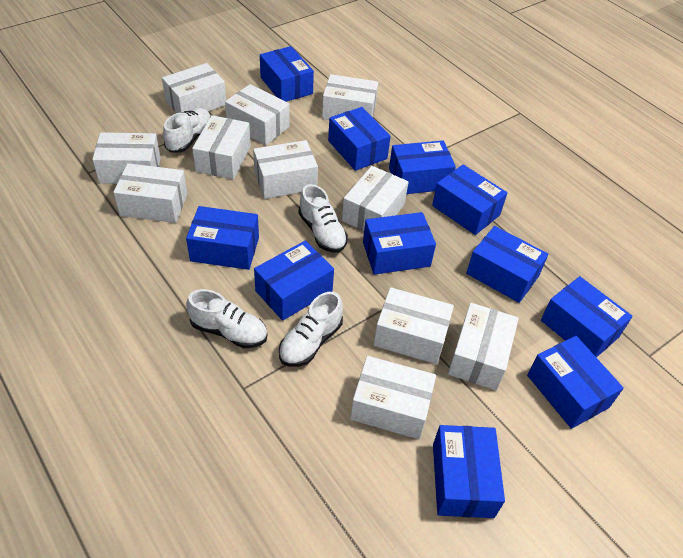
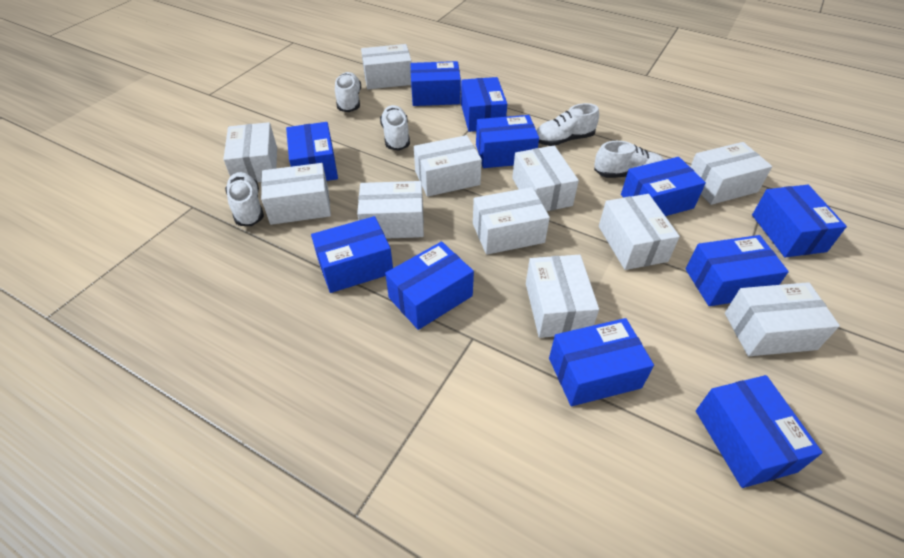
white shoe: 4 -> 5

